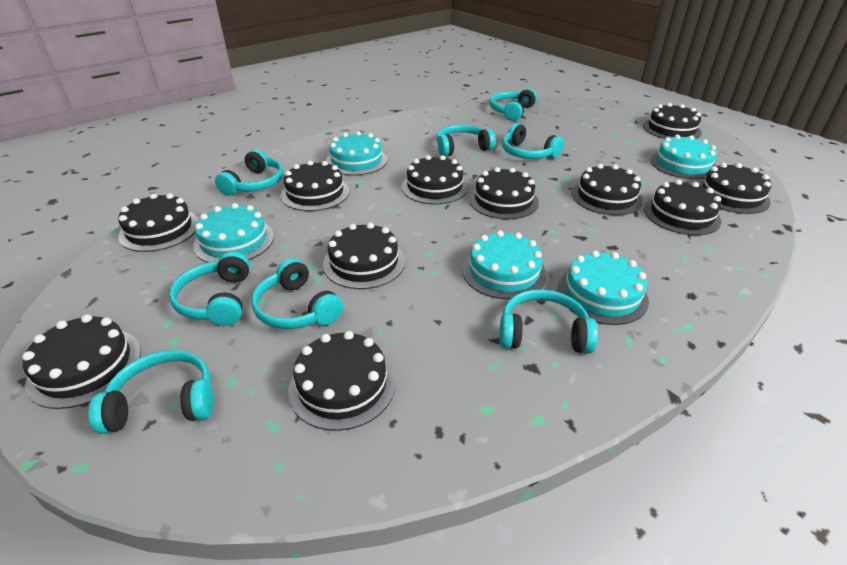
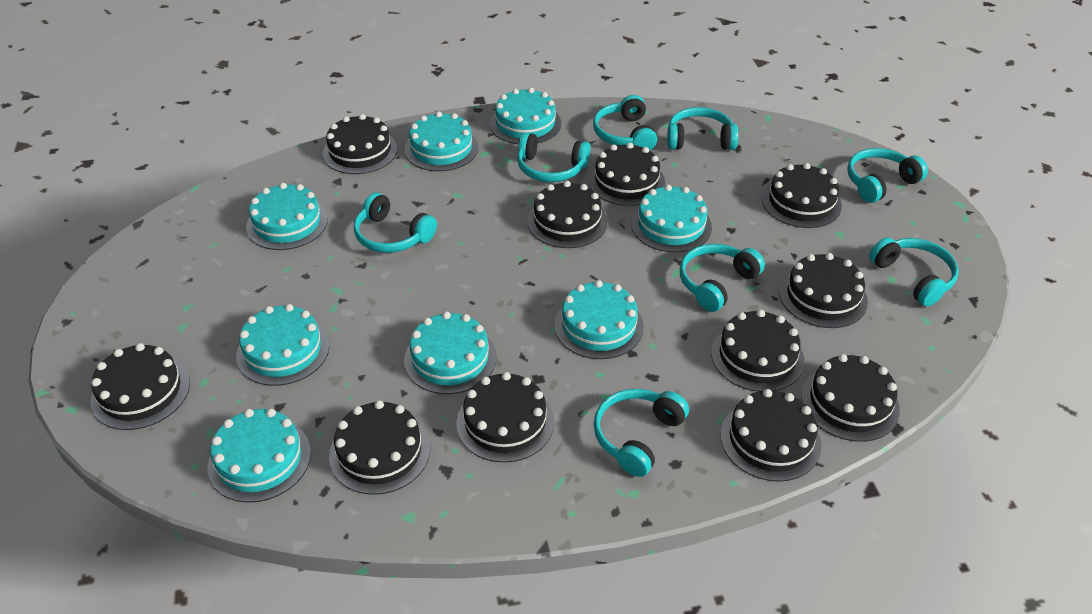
turquoise cake: 5 -> 8

